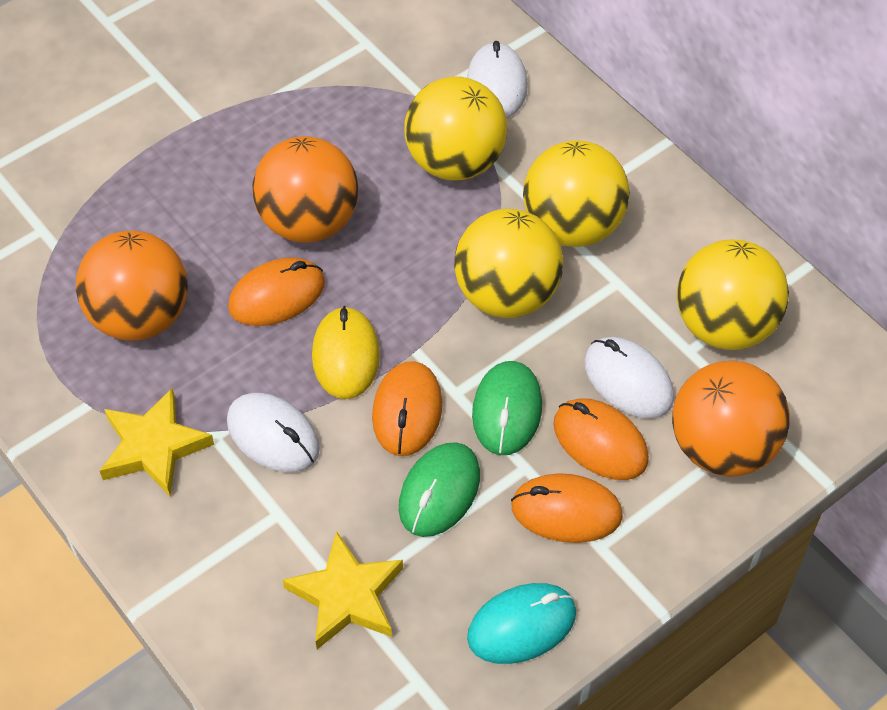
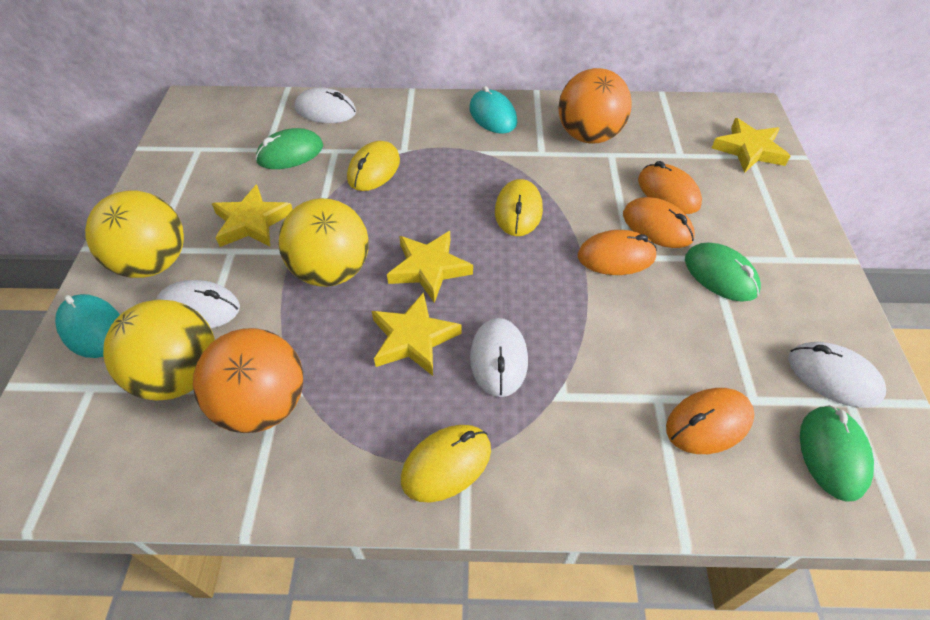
green mouse: 2 -> 3
orange ball: 3 -> 2
turquoise mouse: 1 -> 2
white mouse: 3 -> 4
yellow ball: 4 -> 3
yellow mouse: 1 -> 3
yellow star: 2 -> 4

